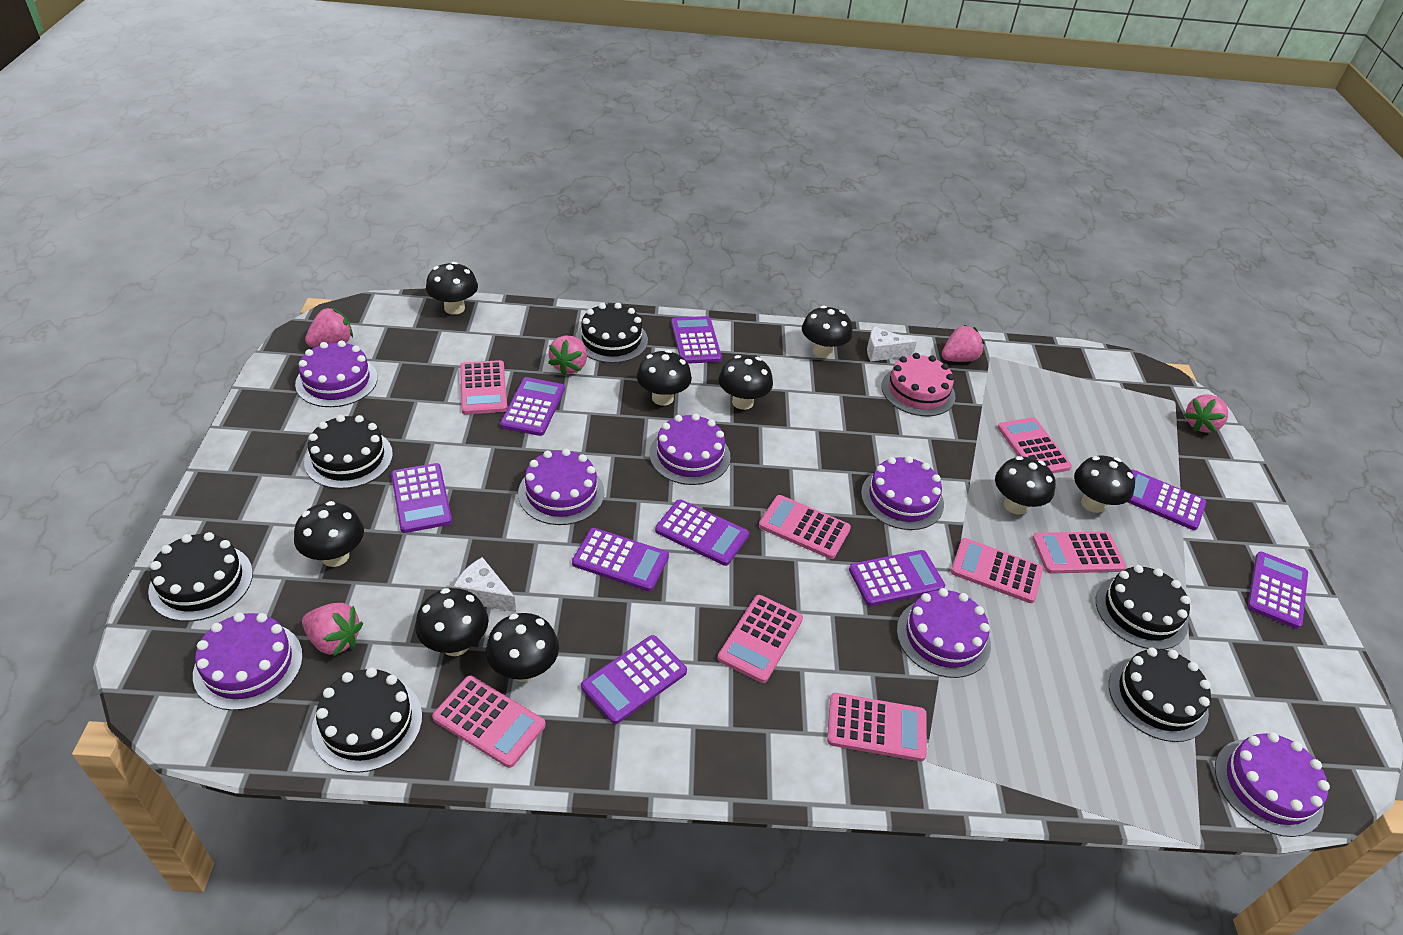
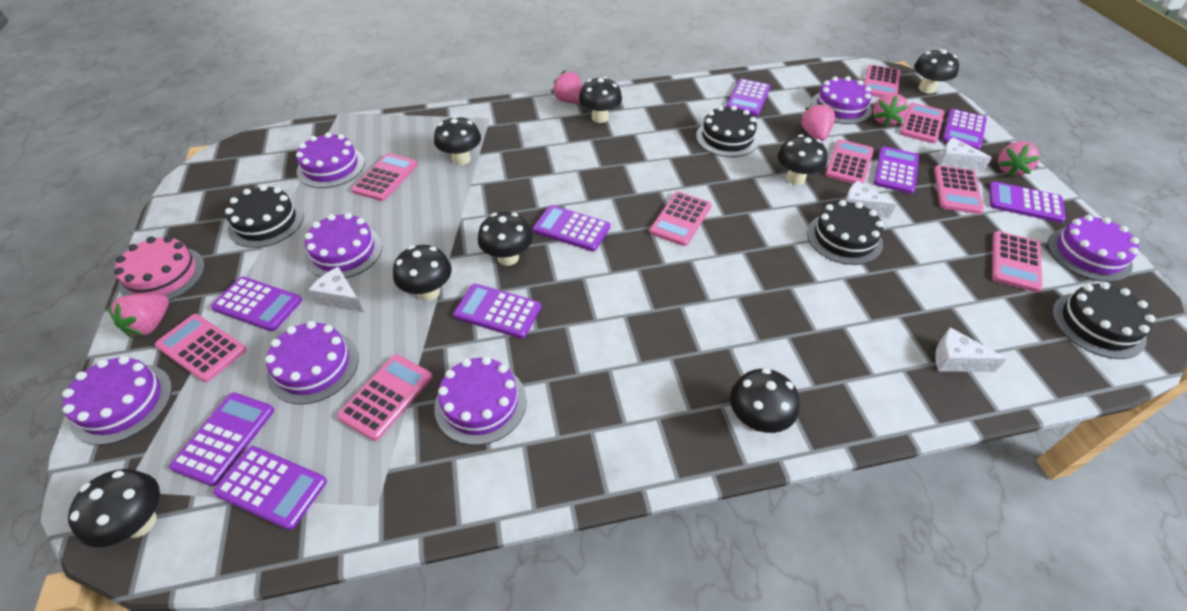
black cake: 6 -> 4
black mushroom: 9 -> 8
pink calculator: 8 -> 9
white cheese: 2 -> 4

